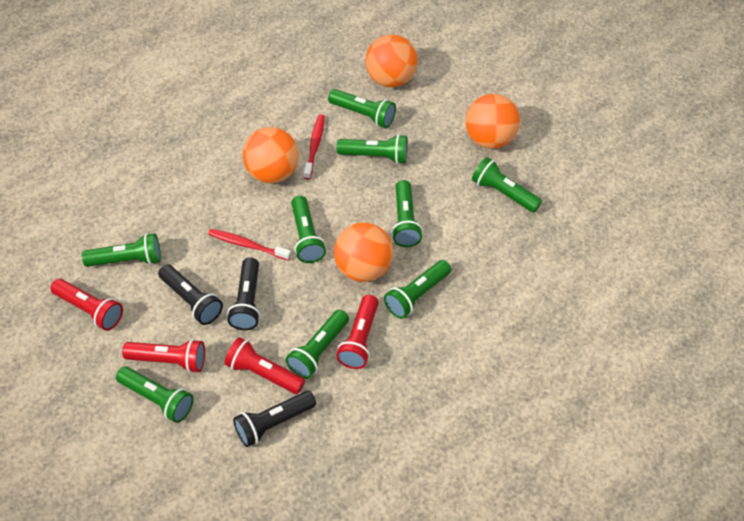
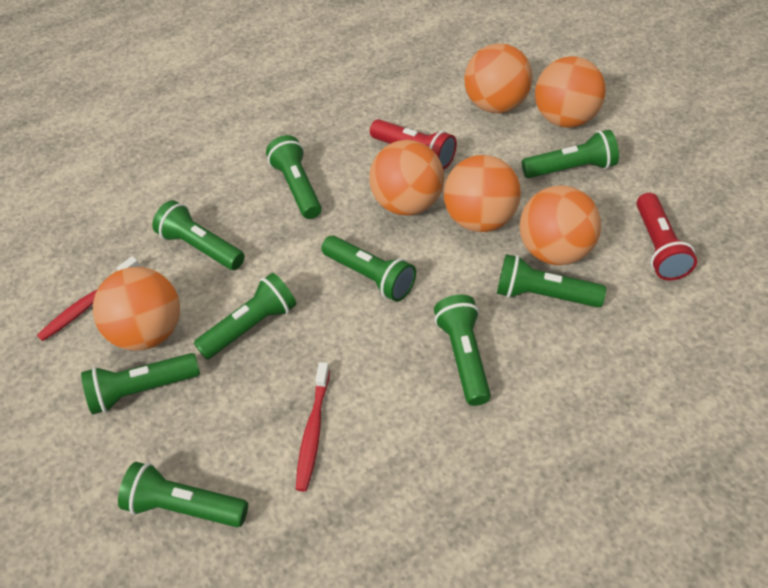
black flashlight: 3 -> 0
orange ball: 4 -> 6
red flashlight: 4 -> 2

